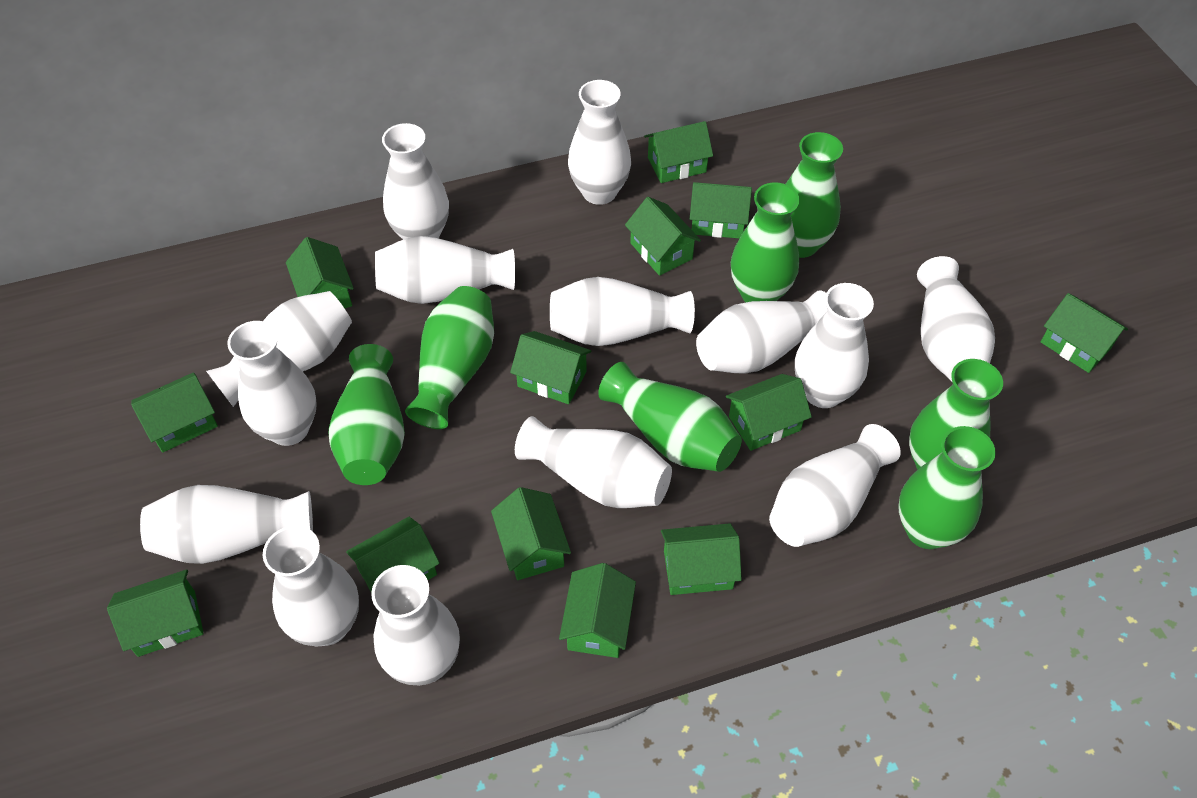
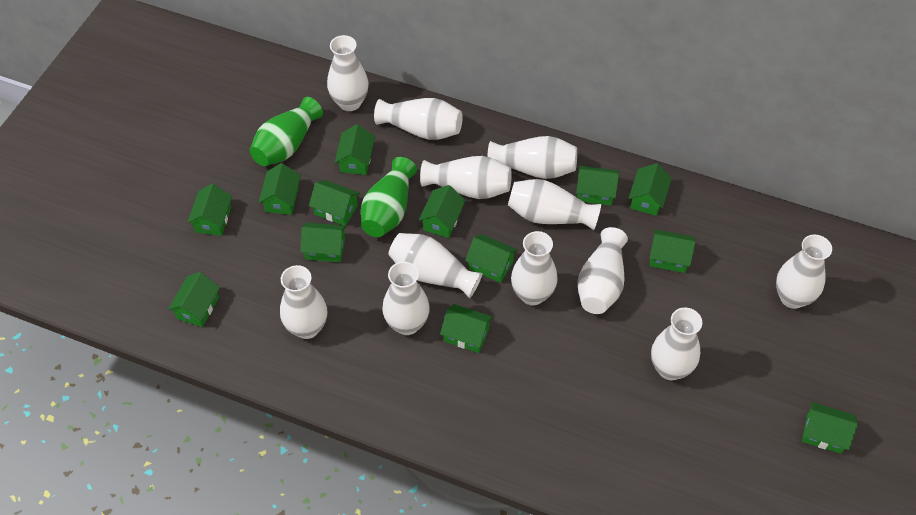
green vase: 7 -> 2
white vase: 14 -> 12

